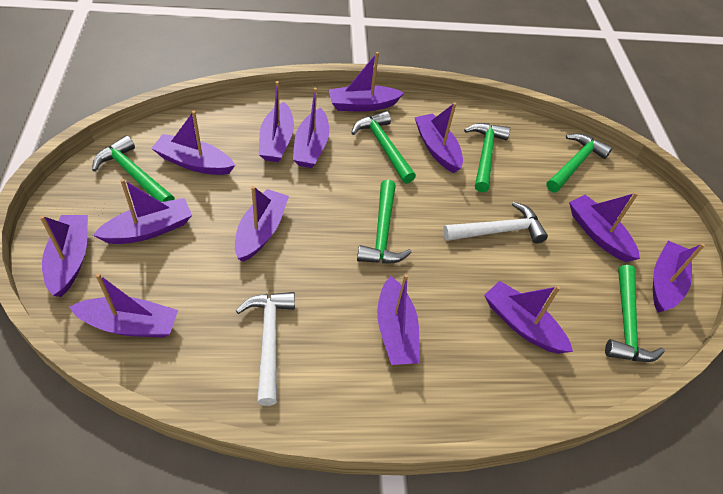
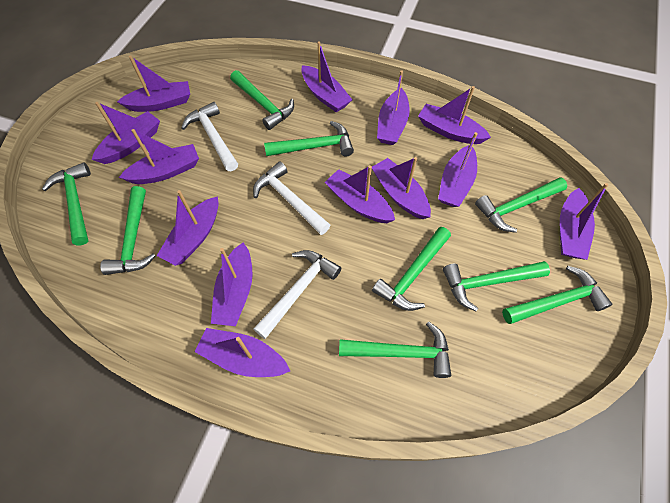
green hammer: 6 -> 9
white hammer: 2 -> 3

